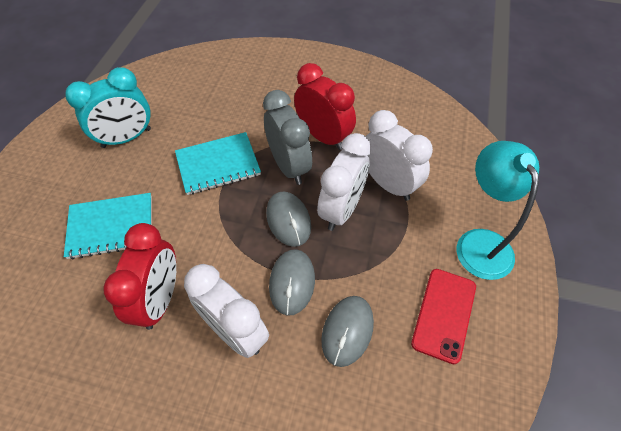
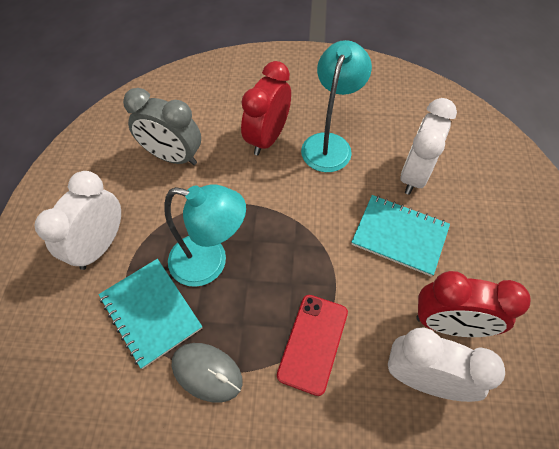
grey mouse: 3 -> 1
turquoise clock: 1 -> 0
turquoise lamp: 1 -> 2

